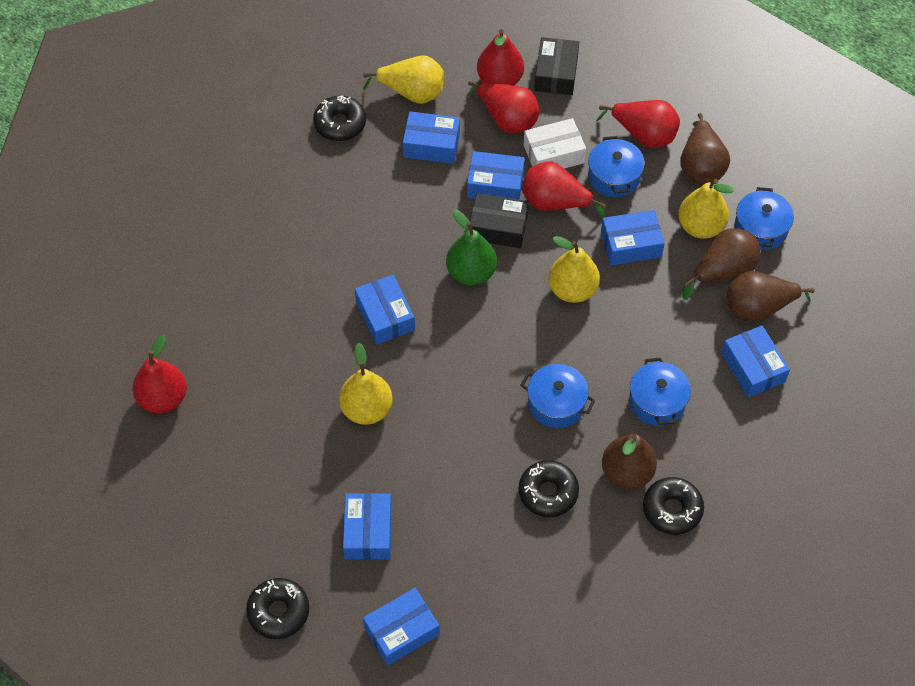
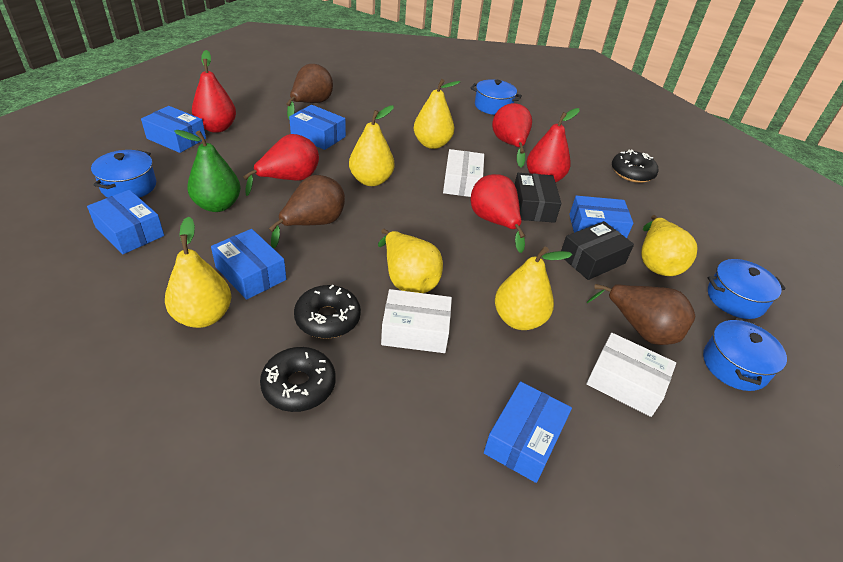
black donut: 4 -> 3
blue box: 7 -> 6
brown pear: 4 -> 3
white box: 1 -> 3
yellow pear: 4 -> 6

